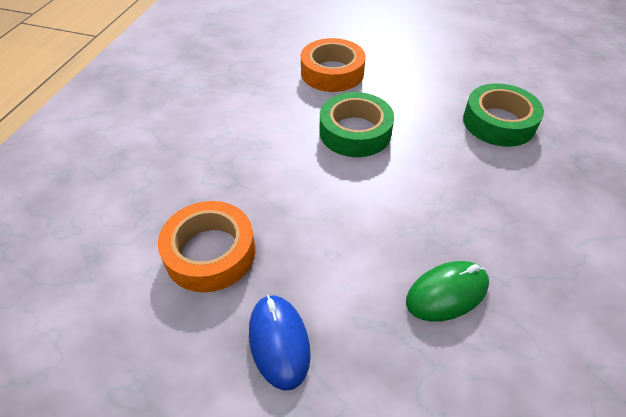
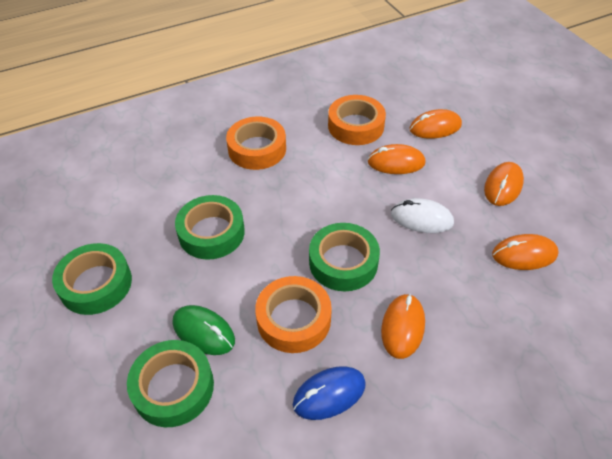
green tape: 2 -> 4
orange mouse: 0 -> 5
orange tape: 2 -> 3
white mouse: 0 -> 1

